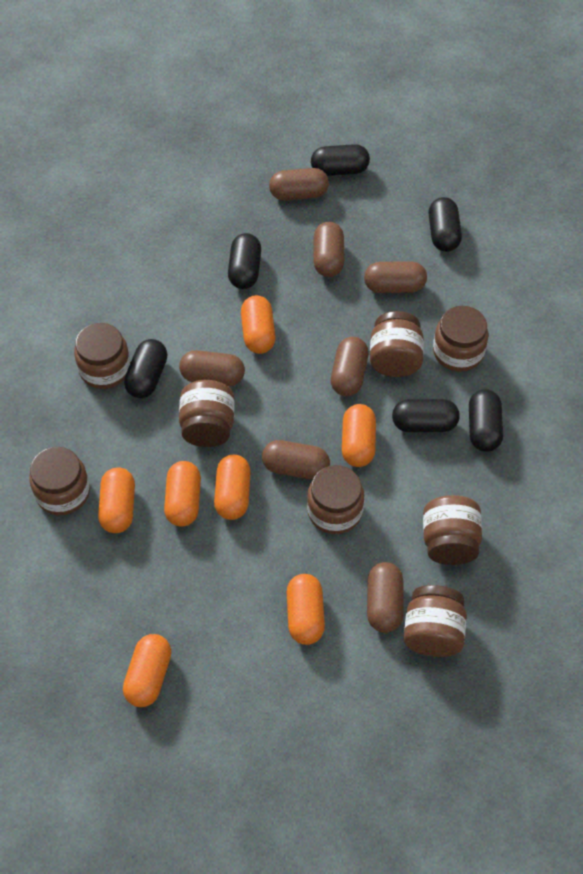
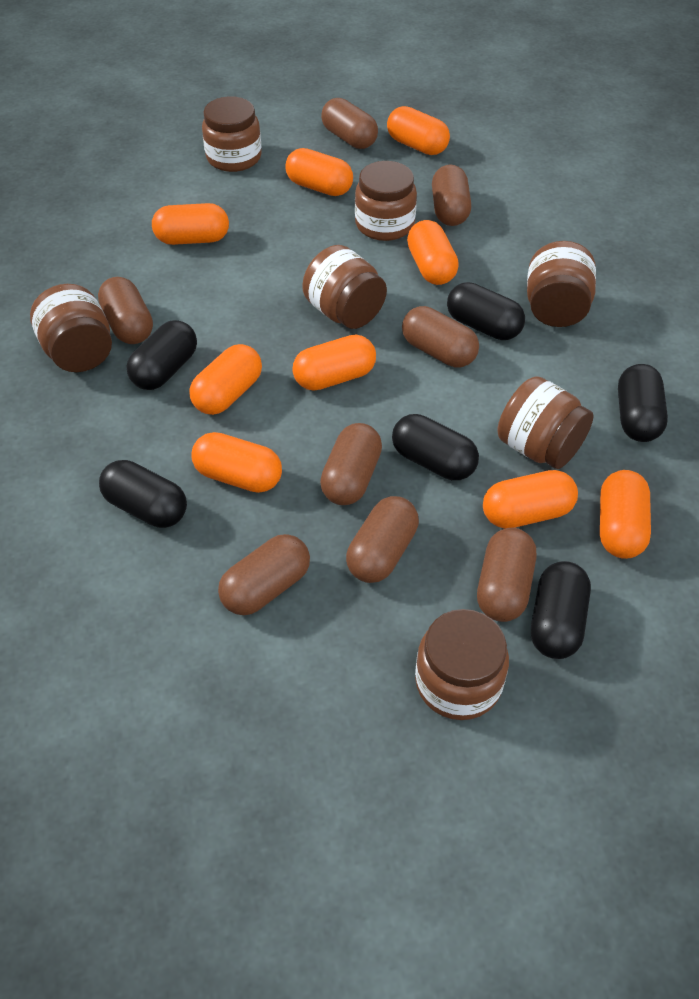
brown capsule: 7 -> 8
brown jar: 8 -> 7
orange capsule: 7 -> 9

